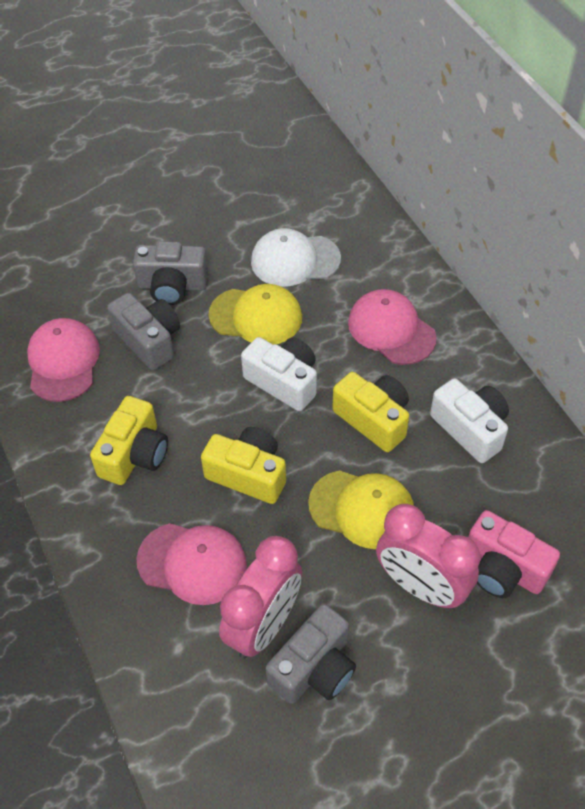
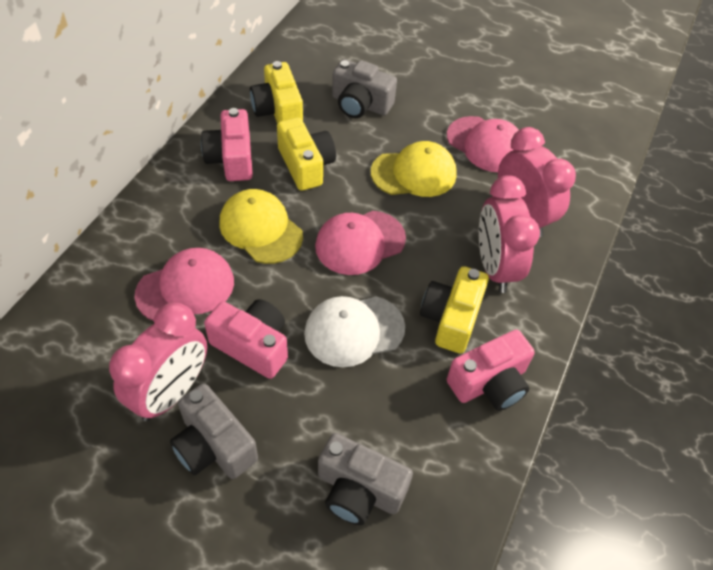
pink camera: 1 -> 3
pink clock: 2 -> 3
white camera: 2 -> 0

